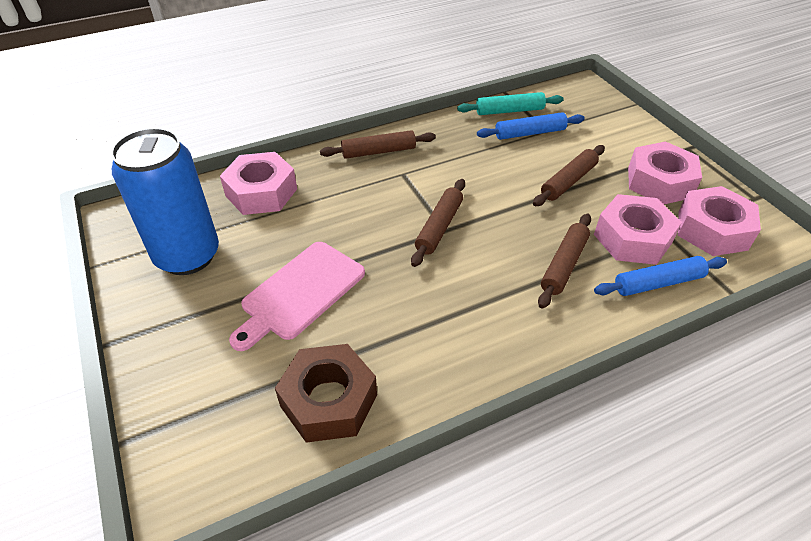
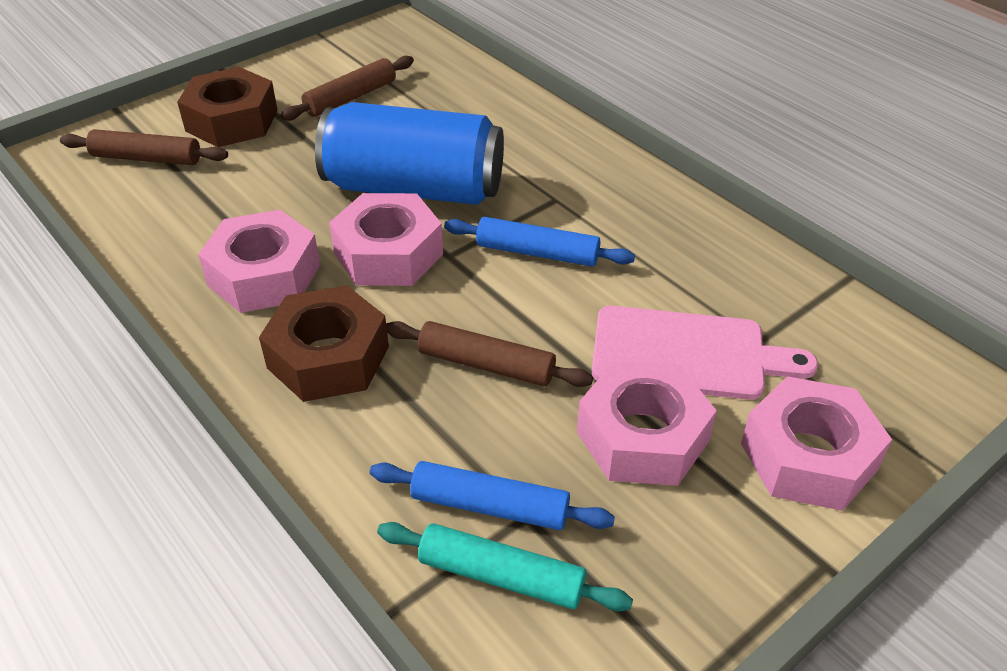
brown nut: 1 -> 2
brown rolling pin: 4 -> 3

